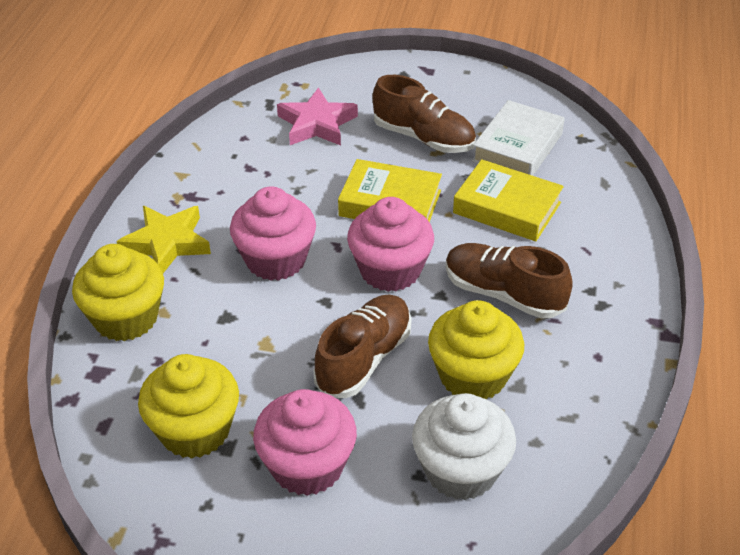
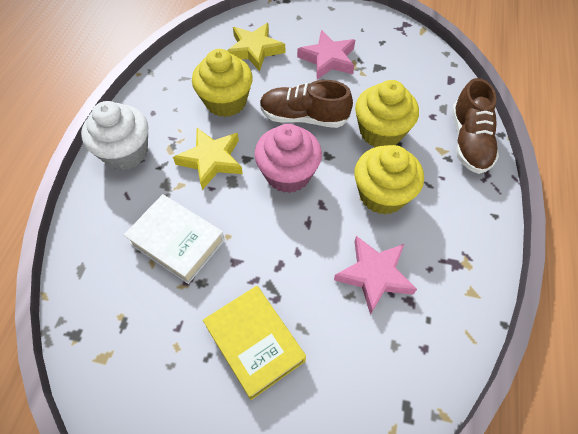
brown shoe: 3 -> 2
pink cupcake: 3 -> 1
pink star: 1 -> 2
yellow book: 2 -> 1
yellow star: 1 -> 2

